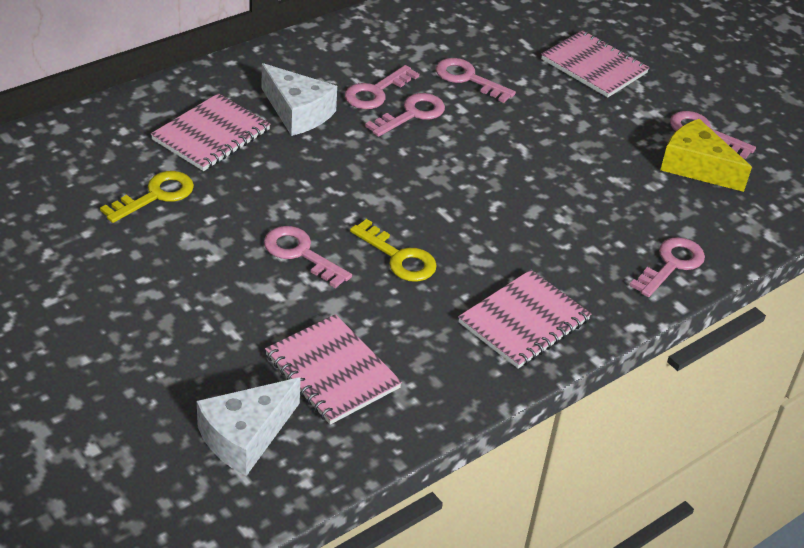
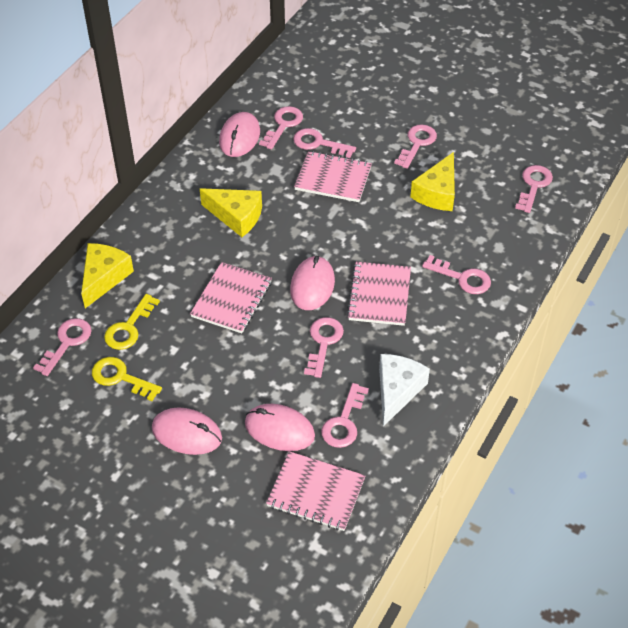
pink key: 6 -> 8
pink mouse: 0 -> 4
white cheese: 2 -> 1
yellow cheese: 1 -> 3

